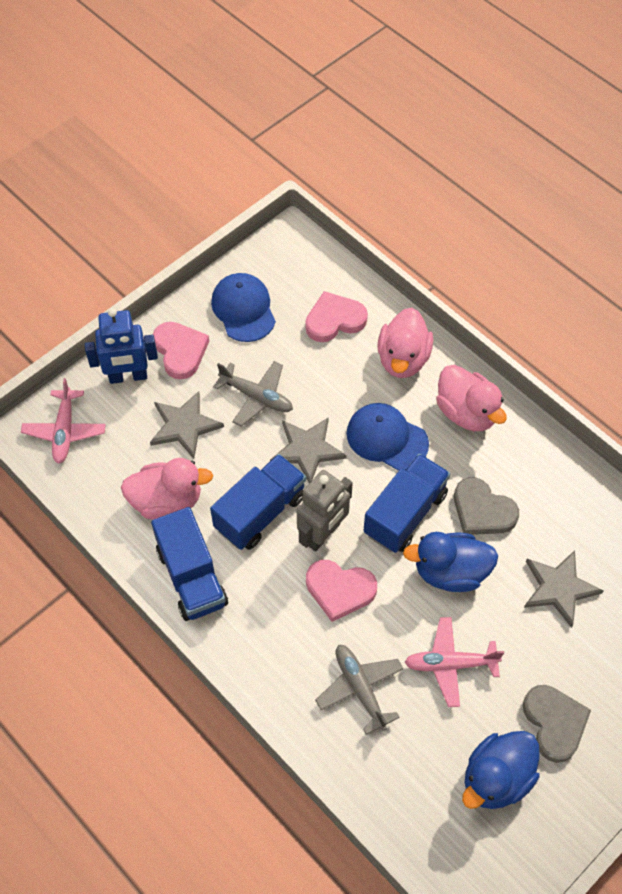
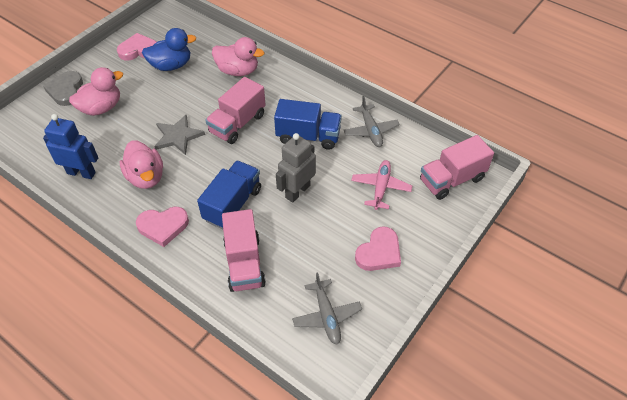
blue cap: 2 -> 0
blue duck: 2 -> 1
blue truck: 3 -> 2
grey heart: 2 -> 1
grey star: 3 -> 1
pink plane: 2 -> 1
pink truck: 0 -> 3

